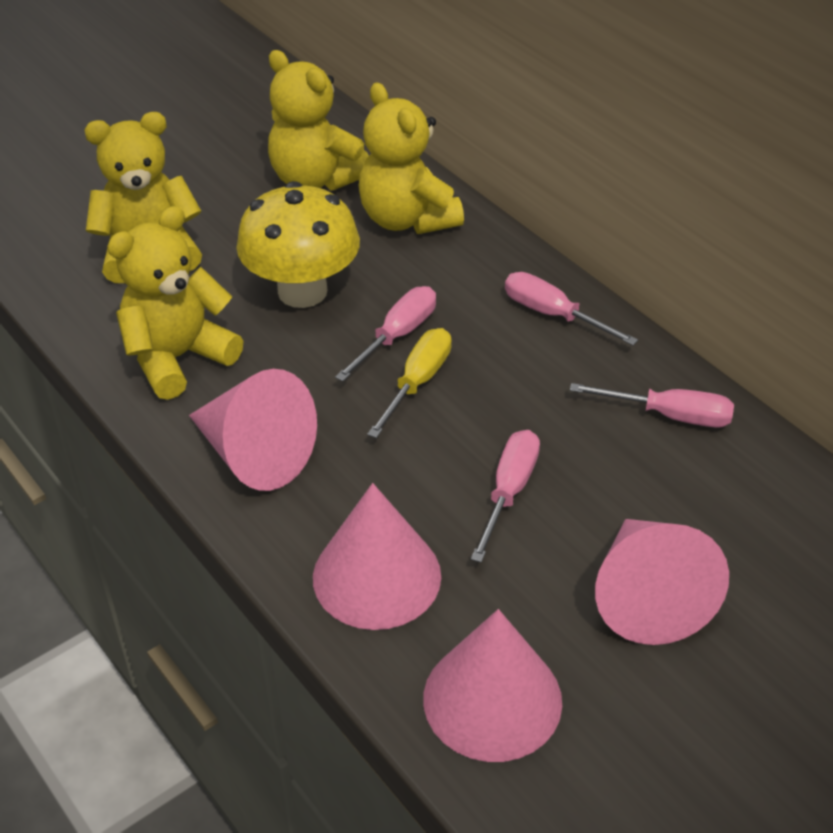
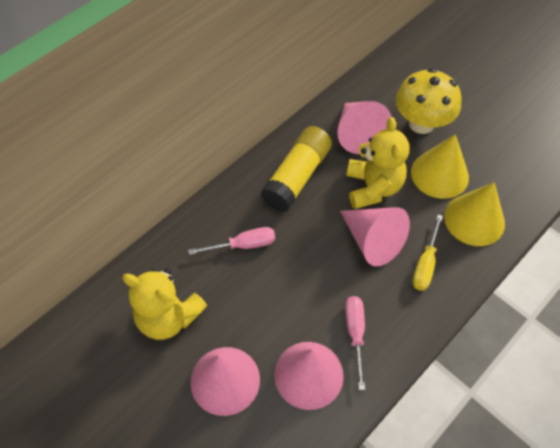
pink screwdriver: 4 -> 2
yellow cone: 0 -> 2
yellow glue stick: 0 -> 1
yellow teddy bear: 4 -> 2

